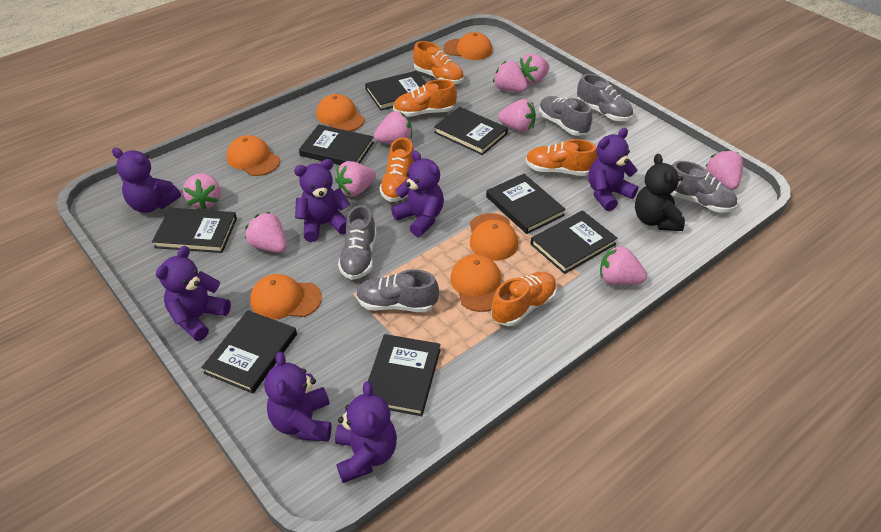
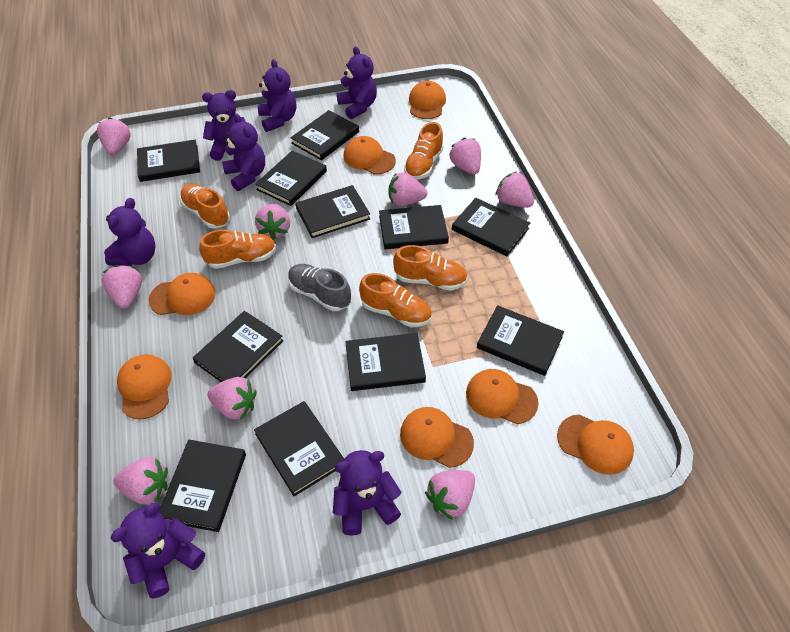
black book: 8 -> 11
black teddy bear: 1 -> 0
grey shoe: 5 -> 1
orange cap: 6 -> 7

